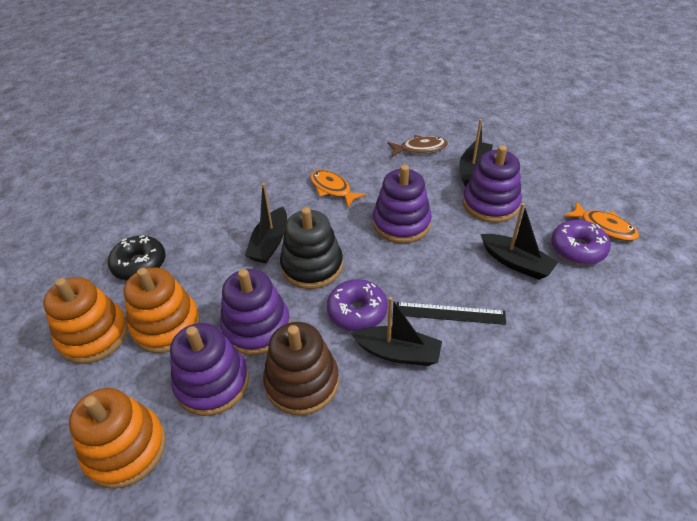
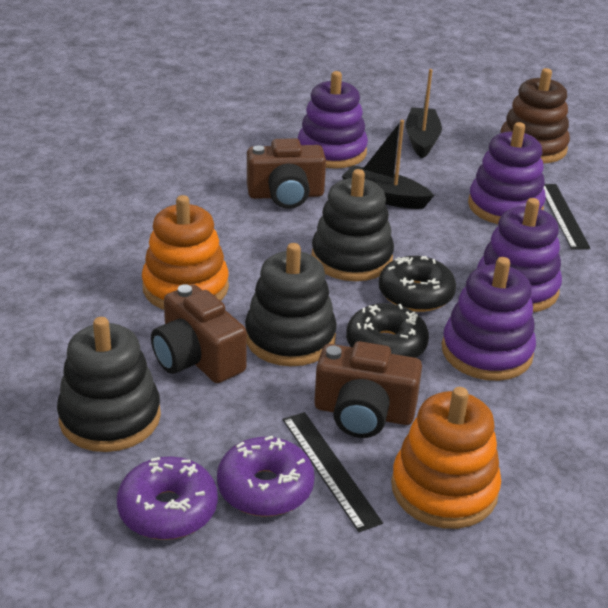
black boat: 4 -> 2
black donut: 1 -> 2
black ruler: 1 -> 2
black stacking toy: 1 -> 3
brown camera: 0 -> 3
brown fish: 1 -> 0
orange fish: 2 -> 0
orange stacking toy: 3 -> 2

